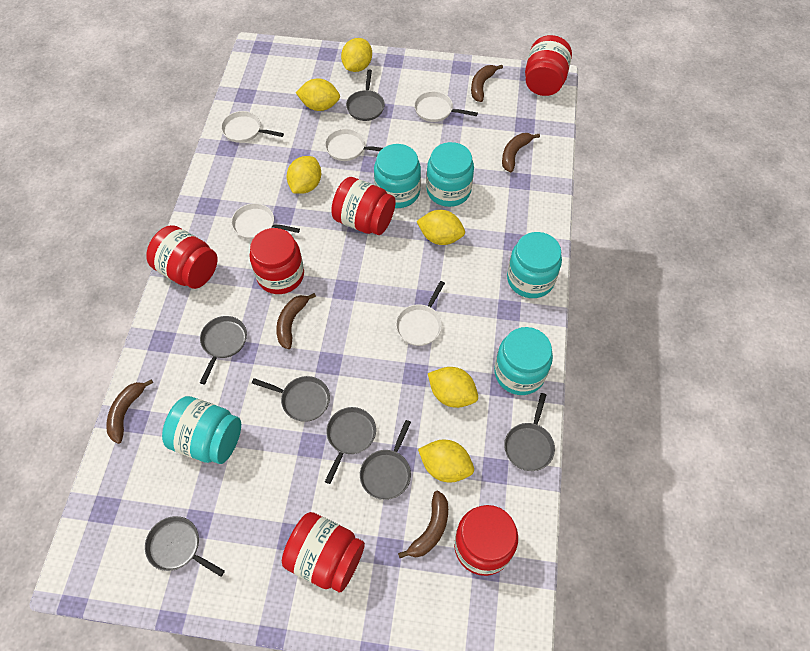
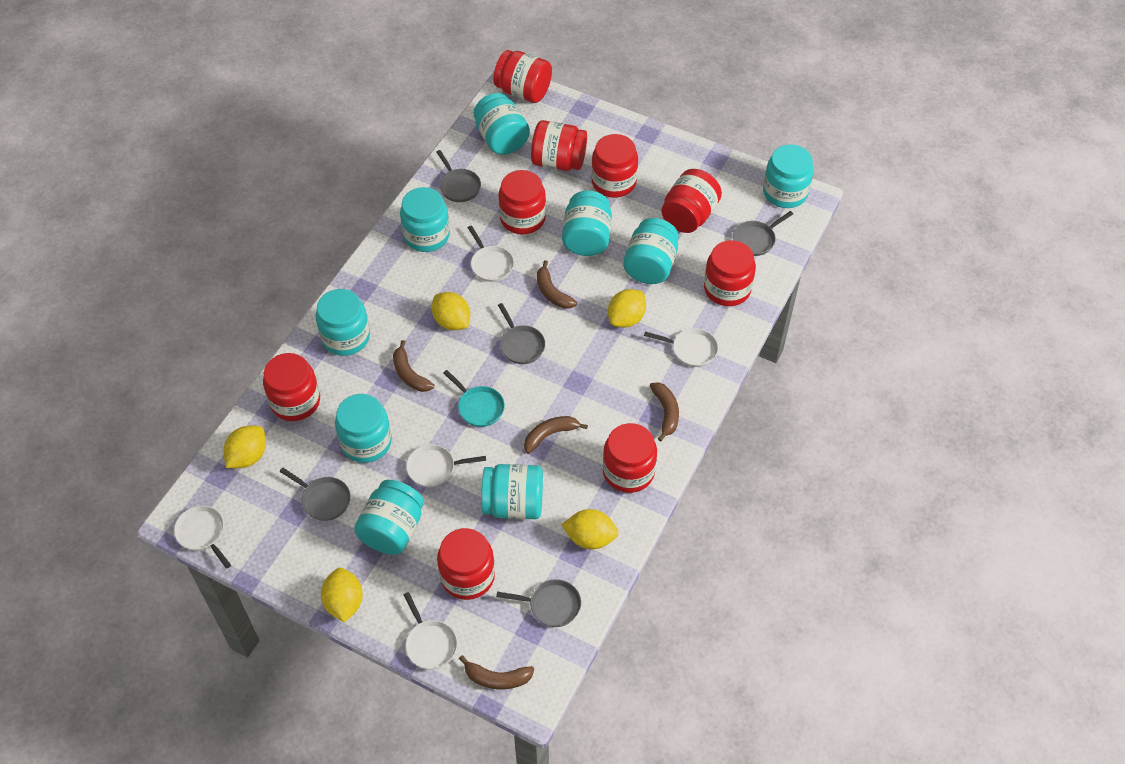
grey pan: 7 -> 5
red jar: 6 -> 9
turquoise jar: 5 -> 9
turquoise pan: 0 -> 1
yellow lemon: 6 -> 5

